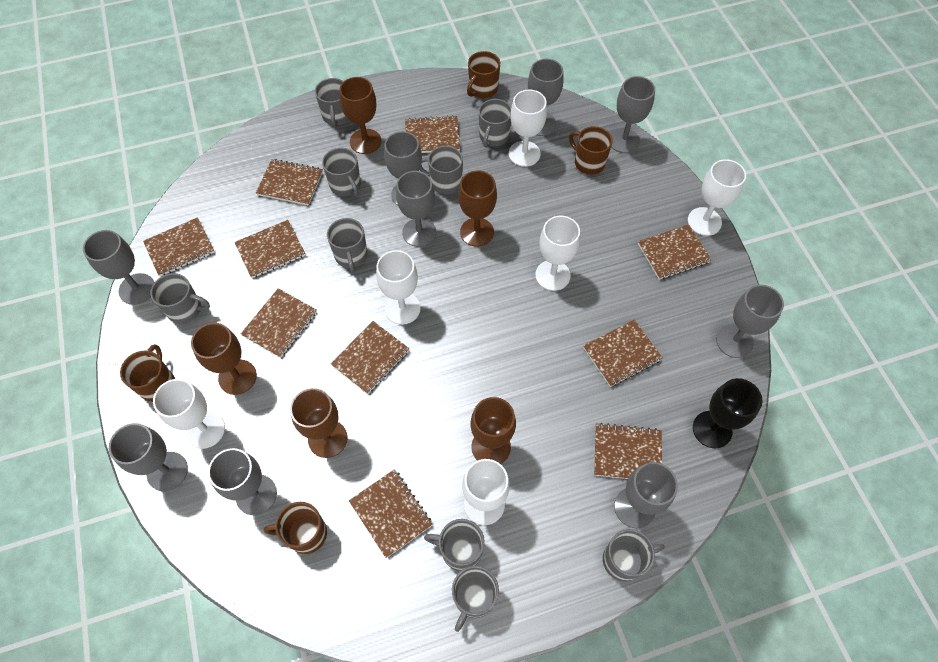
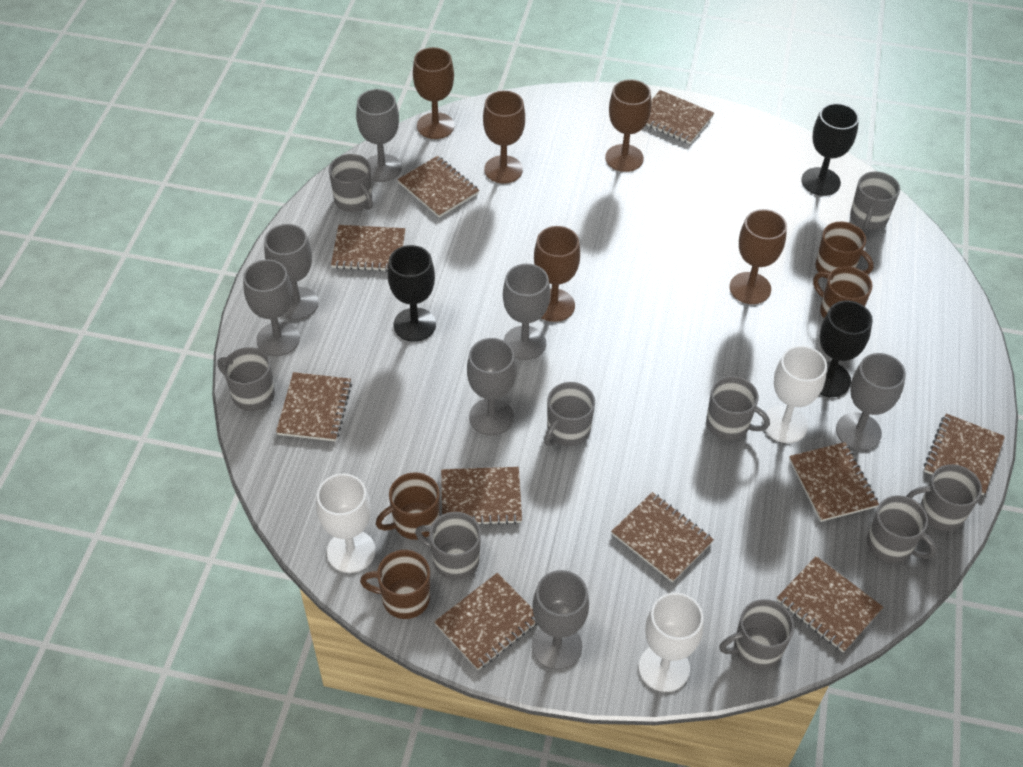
black goblet: 1 -> 3
grey goblet: 9 -> 7
white goblet: 6 -> 3

